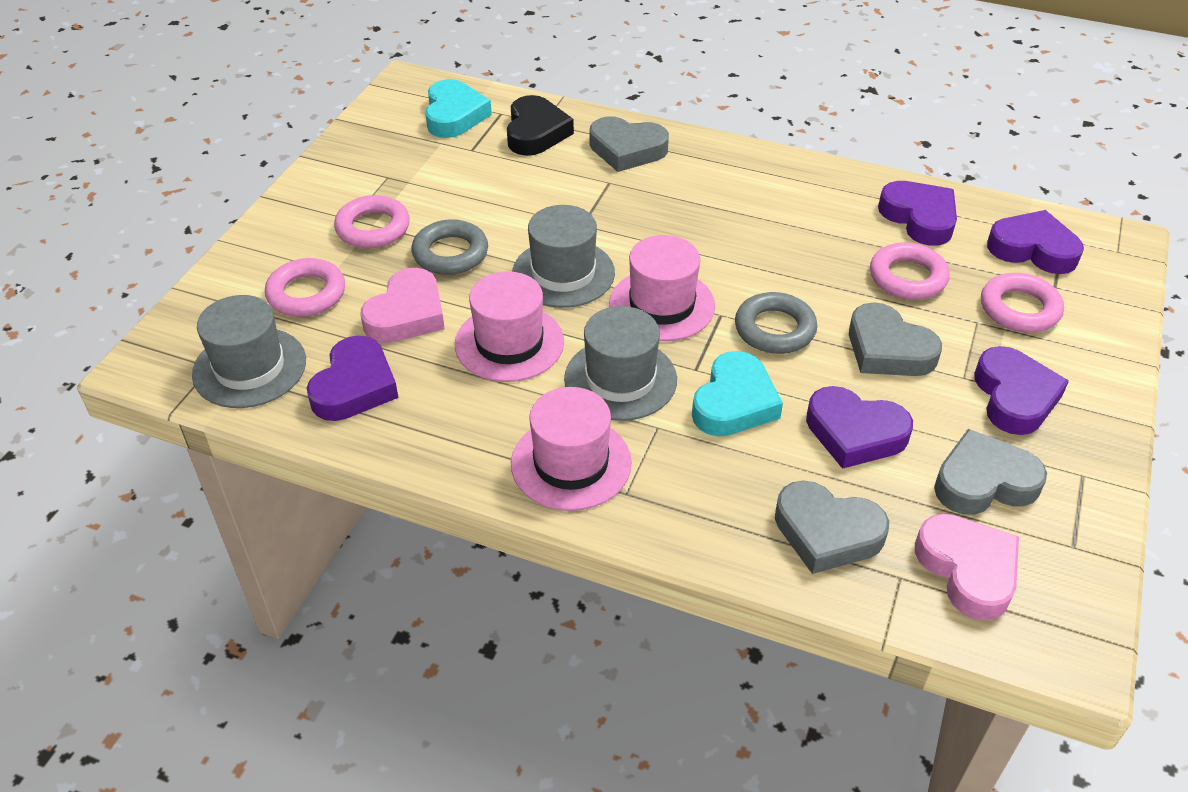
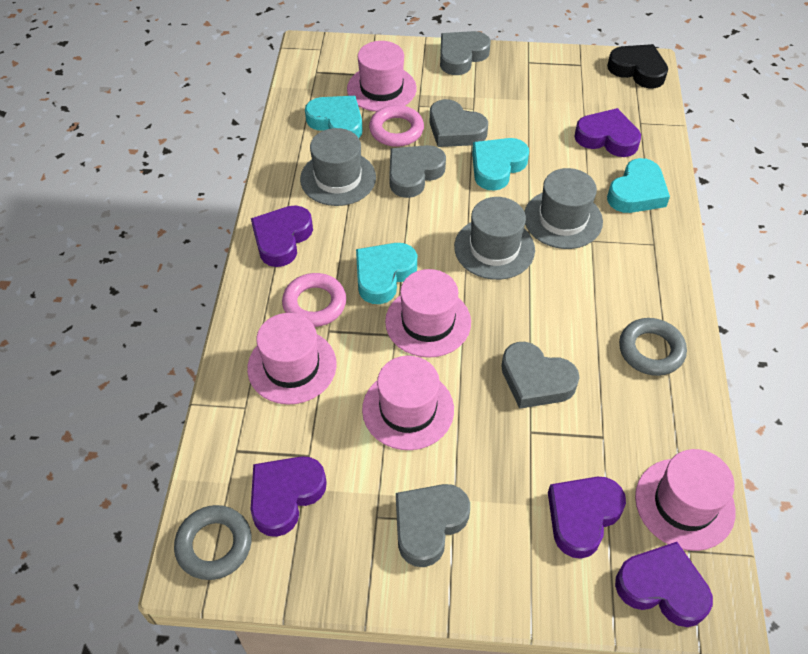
grey heart: 4 -> 5
pink hat: 3 -> 5
pink heart: 2 -> 0
pink ring: 4 -> 2
turquoise heart: 2 -> 4

